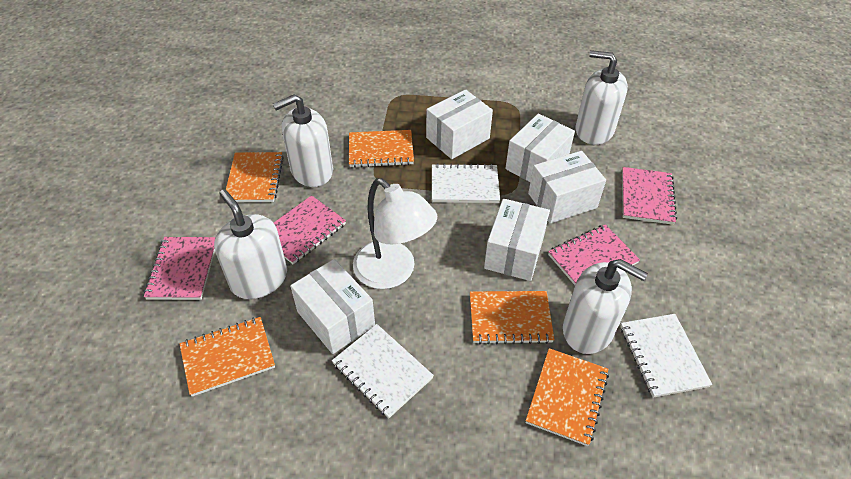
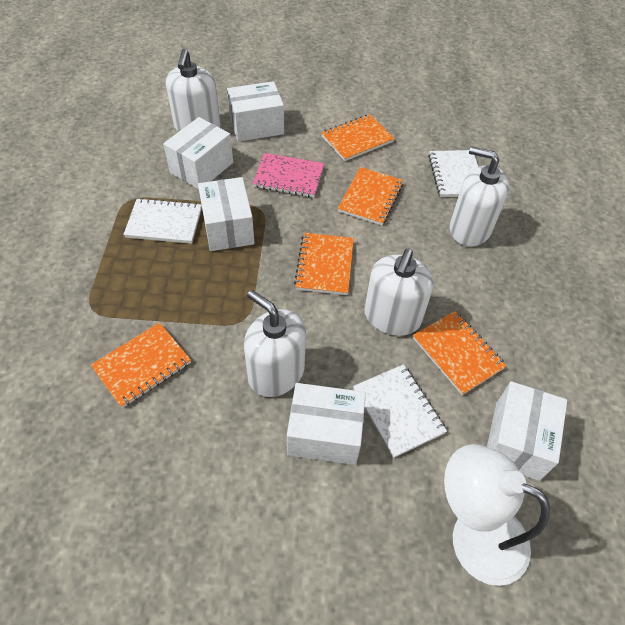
pink notebook: 4 -> 1

